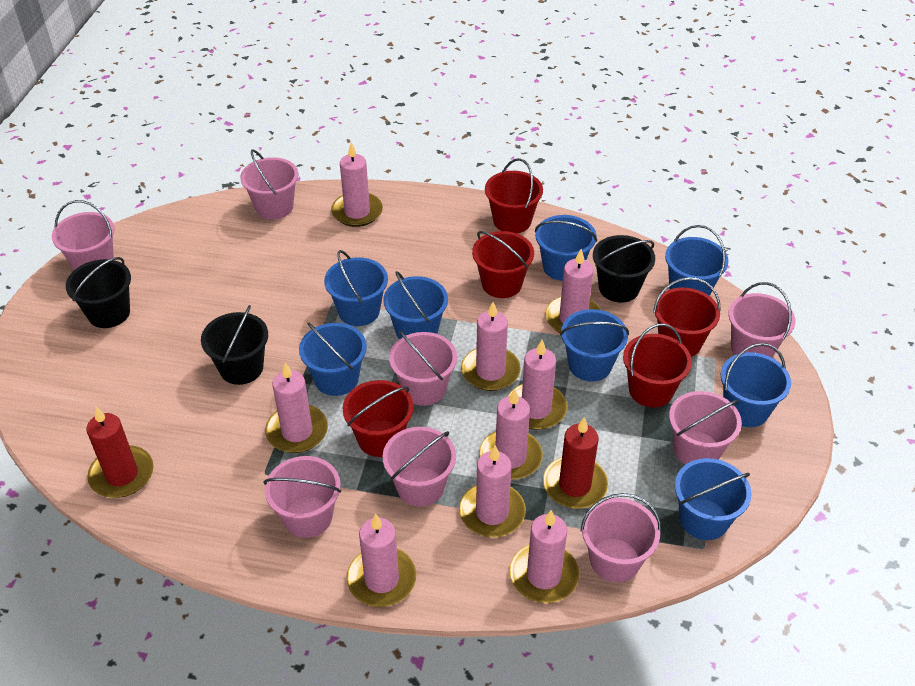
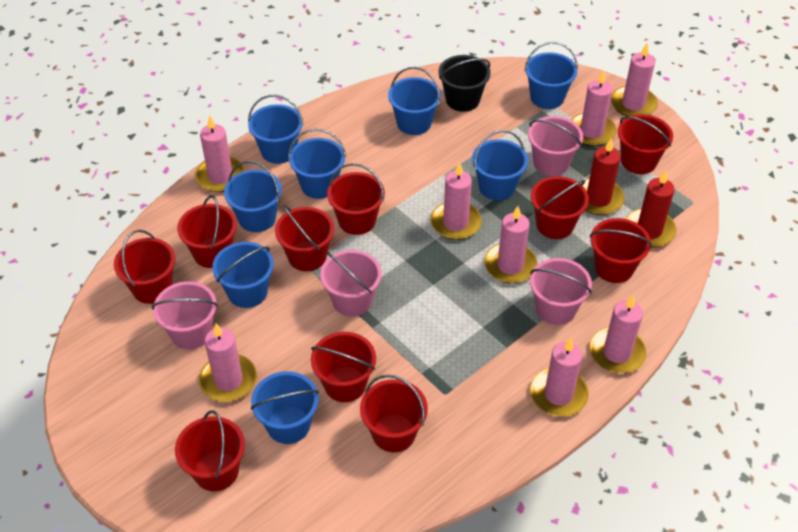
black bucket: 3 -> 1
pink bucket: 8 -> 4
pink candle: 9 -> 8
red bucket: 5 -> 10

